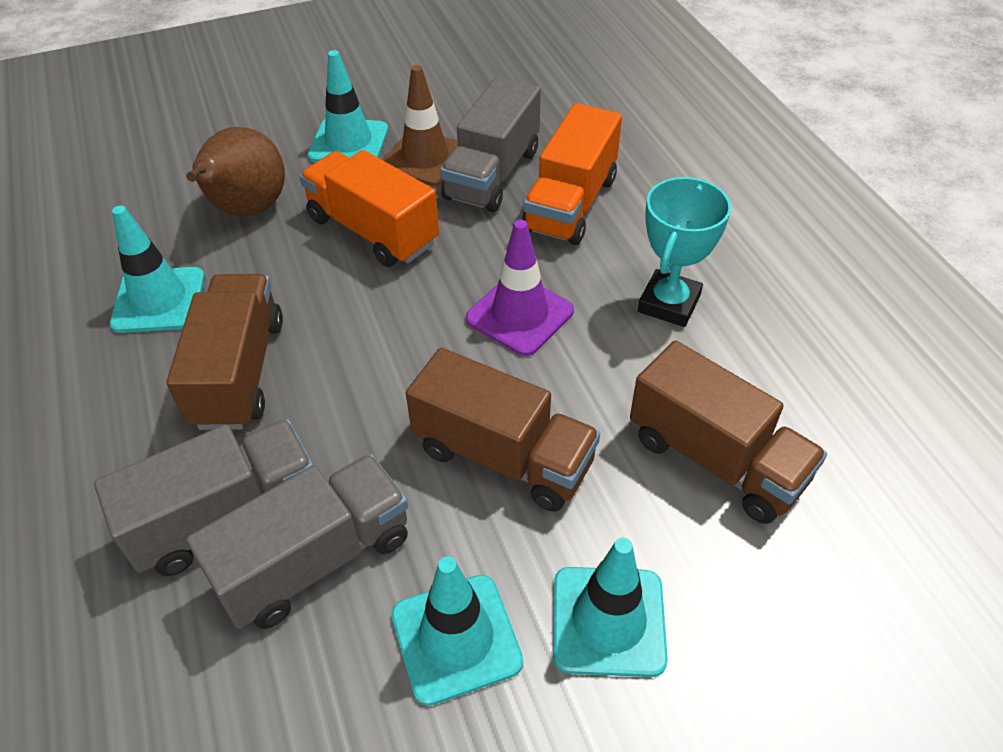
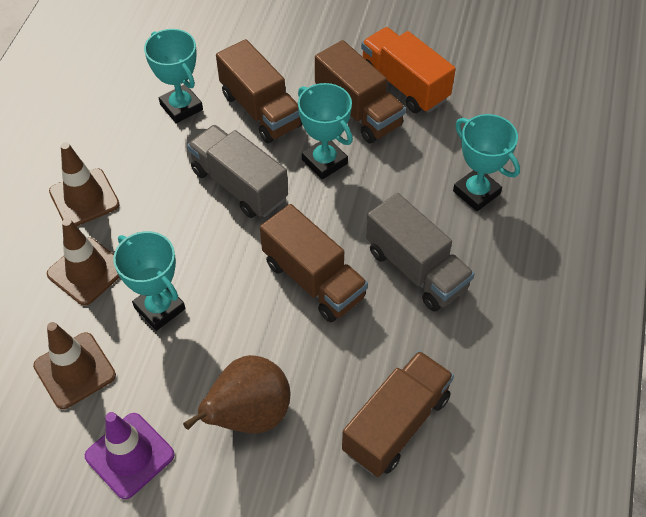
brown traffic cone: 1 -> 3
brown truck: 3 -> 4
grey truck: 3 -> 2
orange truck: 2 -> 1
turquoise traffic cone: 4 -> 0
turquoise trophy: 1 -> 4

